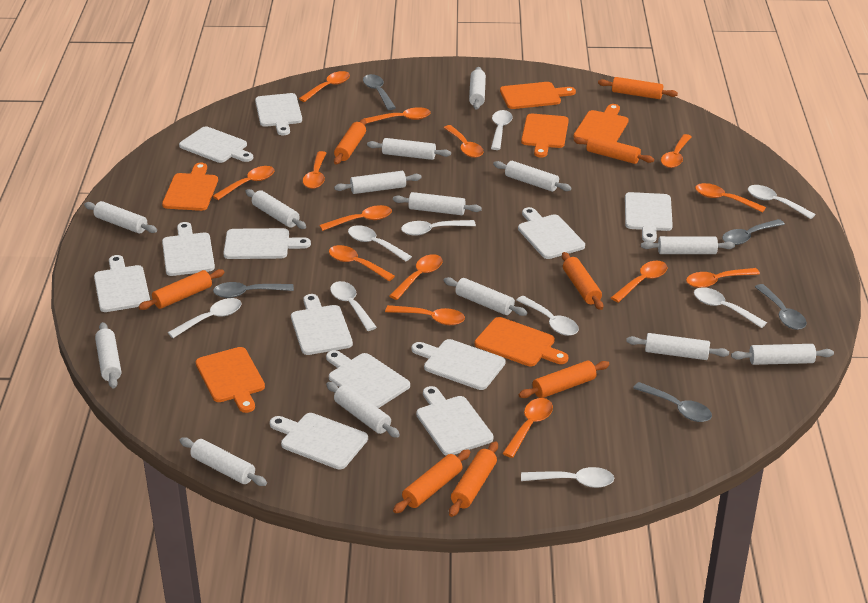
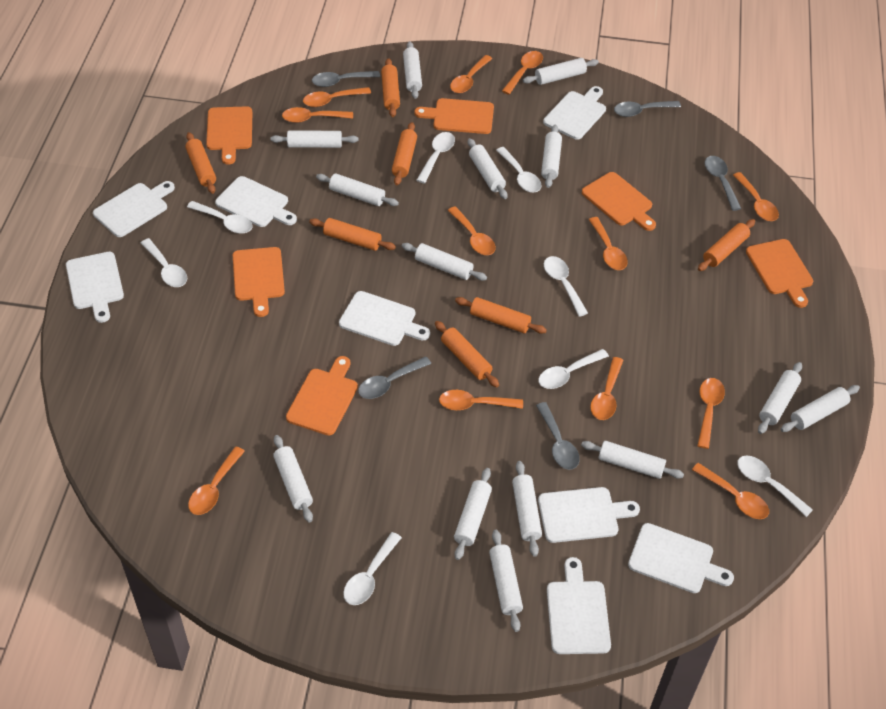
orange rolling pin: 8 -> 7
orange spoon: 14 -> 12
white cutting board: 12 -> 8
white spoon: 9 -> 8

